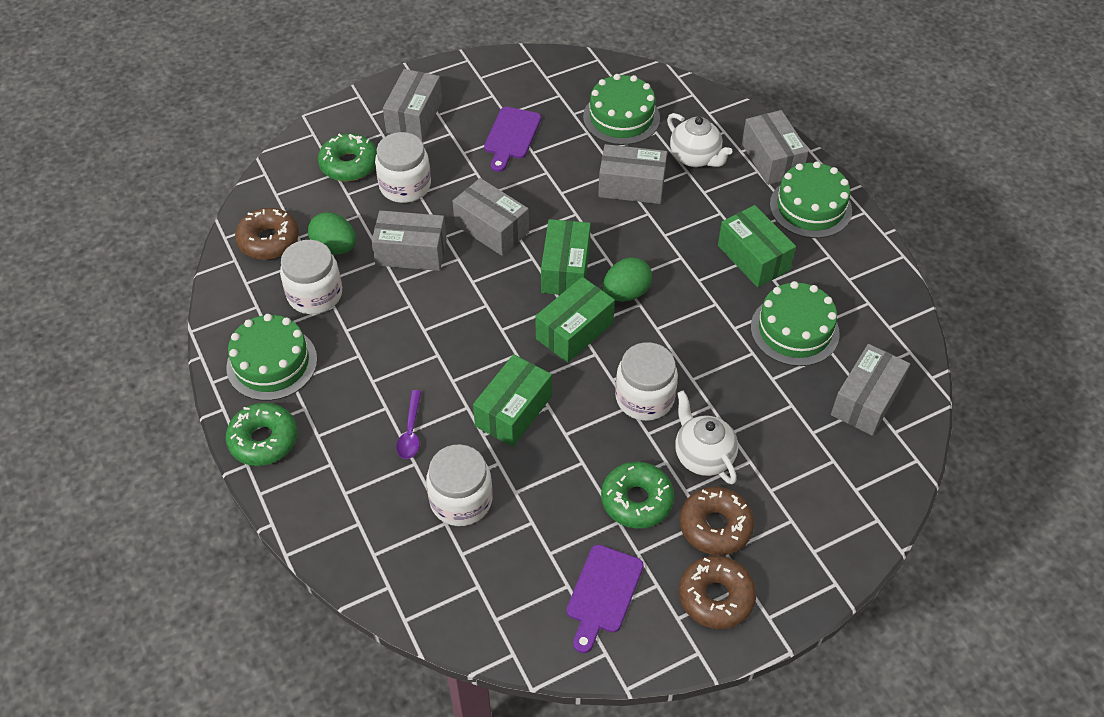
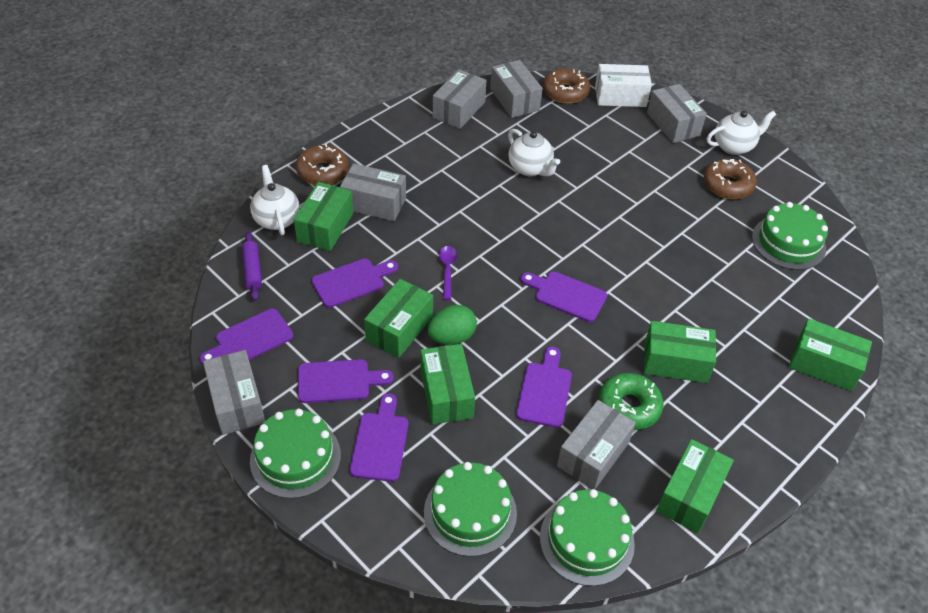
green box: 4 -> 6
green donut: 3 -> 1
green egg: 2 -> 1
purple cutting board: 2 -> 6
purple rolling pin: 0 -> 1
white box: 0 -> 1
white jar: 4 -> 0
white teapot: 2 -> 3

